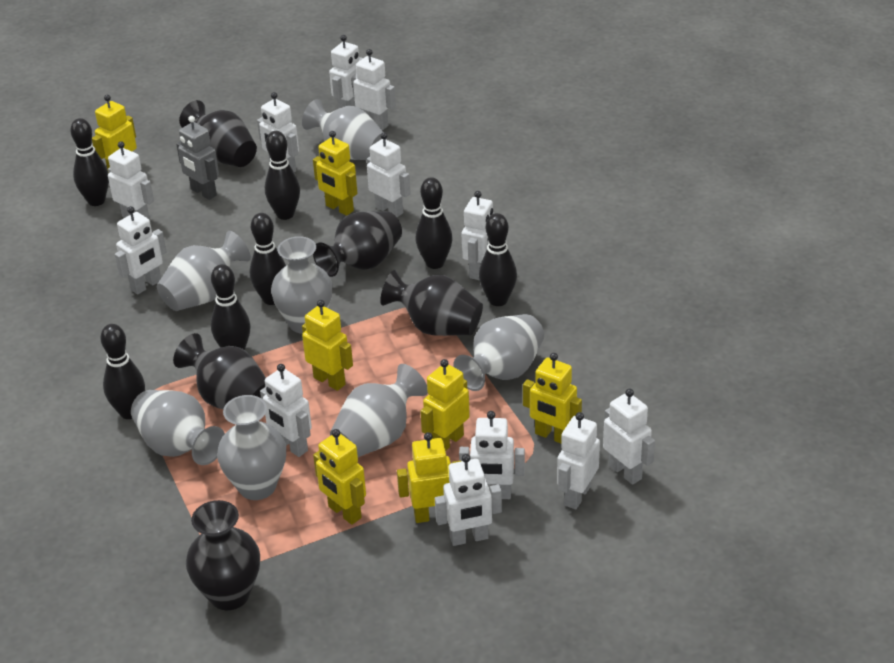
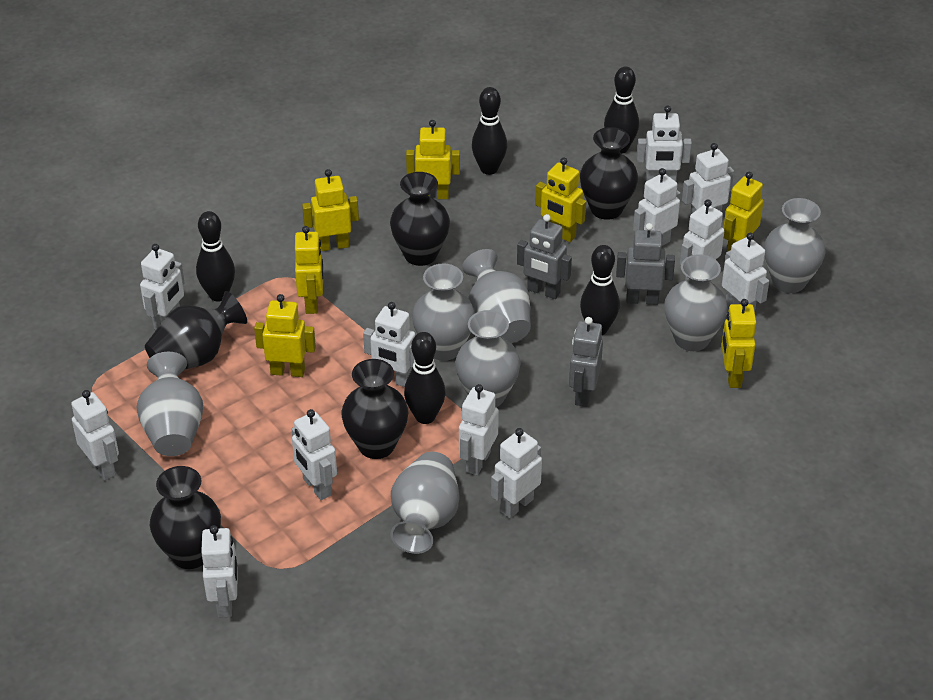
black bowling pin: 7 -> 5
grey robot: 1 -> 3

